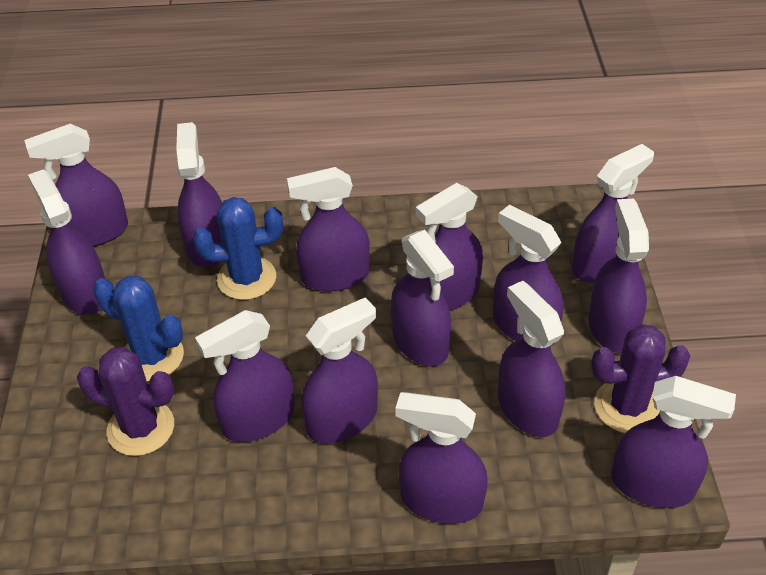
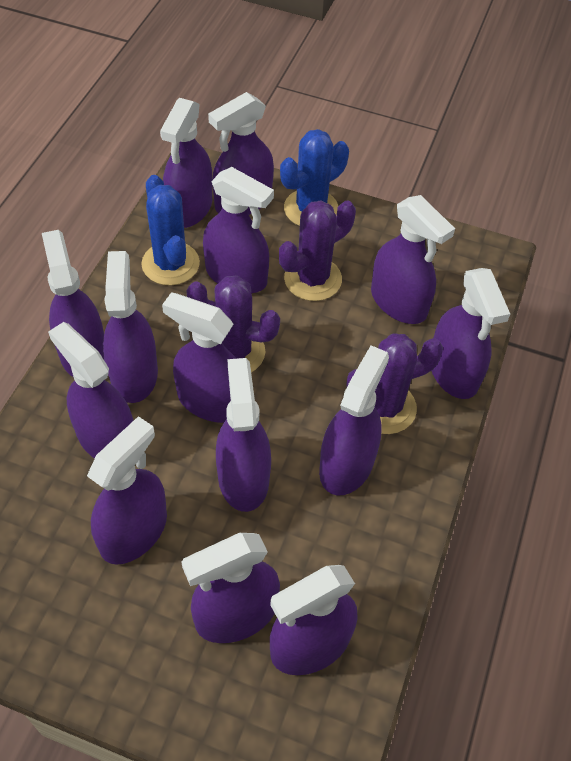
purple cactus: 2 -> 3

